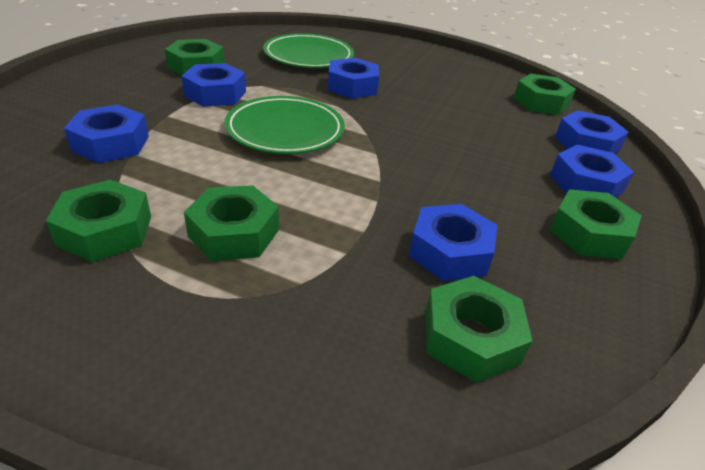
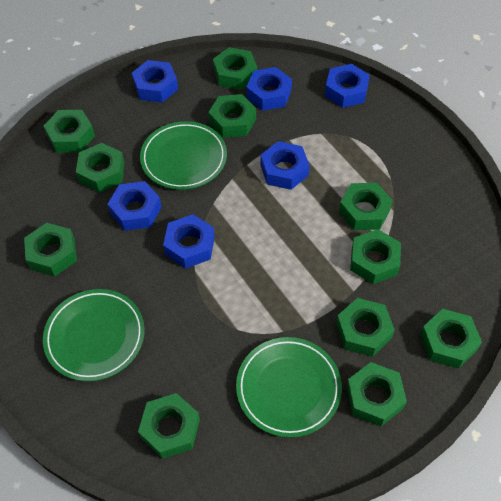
green nut: 6 -> 11
green plate: 2 -> 3

